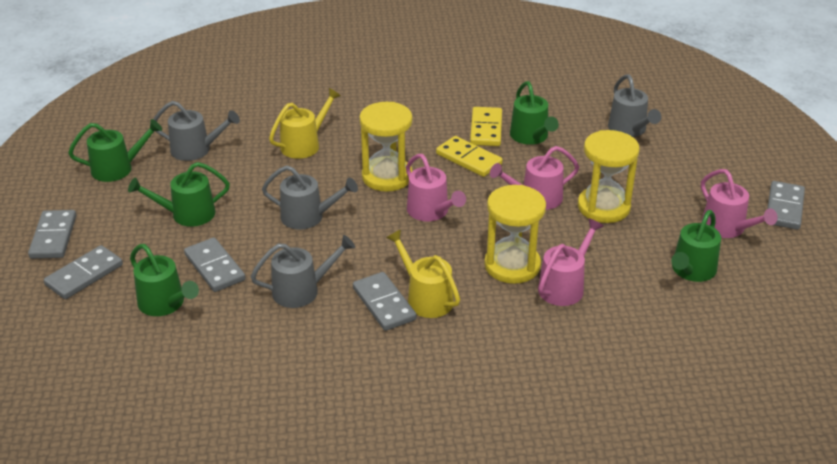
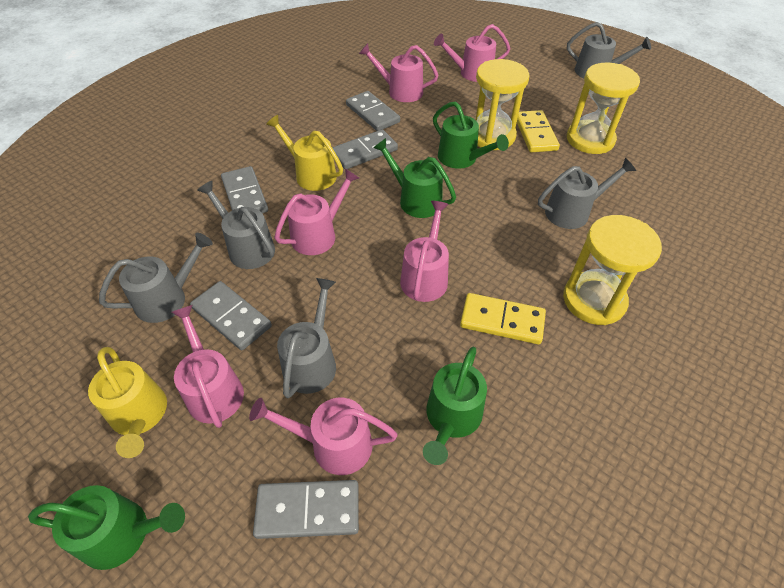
green watering can: 5 -> 4
grey watering can: 4 -> 5
pink watering can: 4 -> 6

